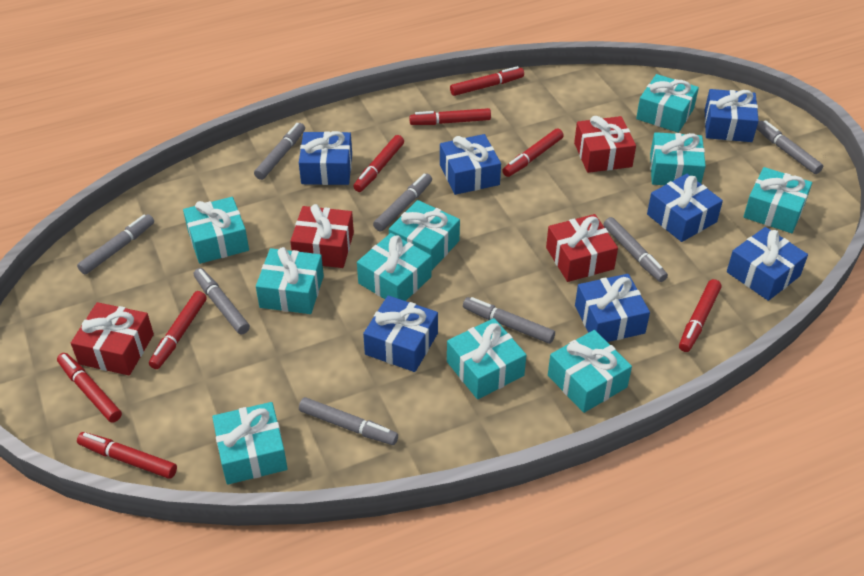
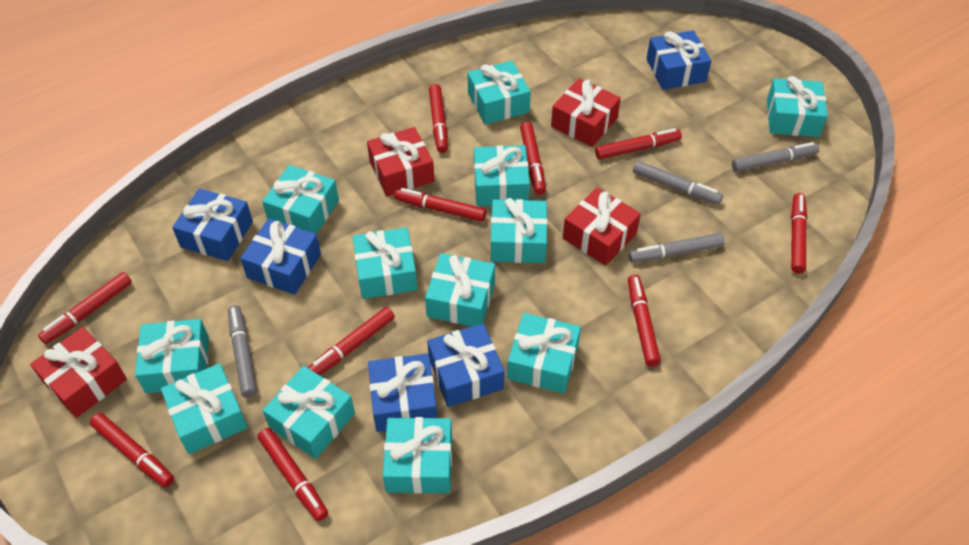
blue gift: 7 -> 5
grey marker: 8 -> 4
red marker: 8 -> 10
turquoise gift: 10 -> 12

